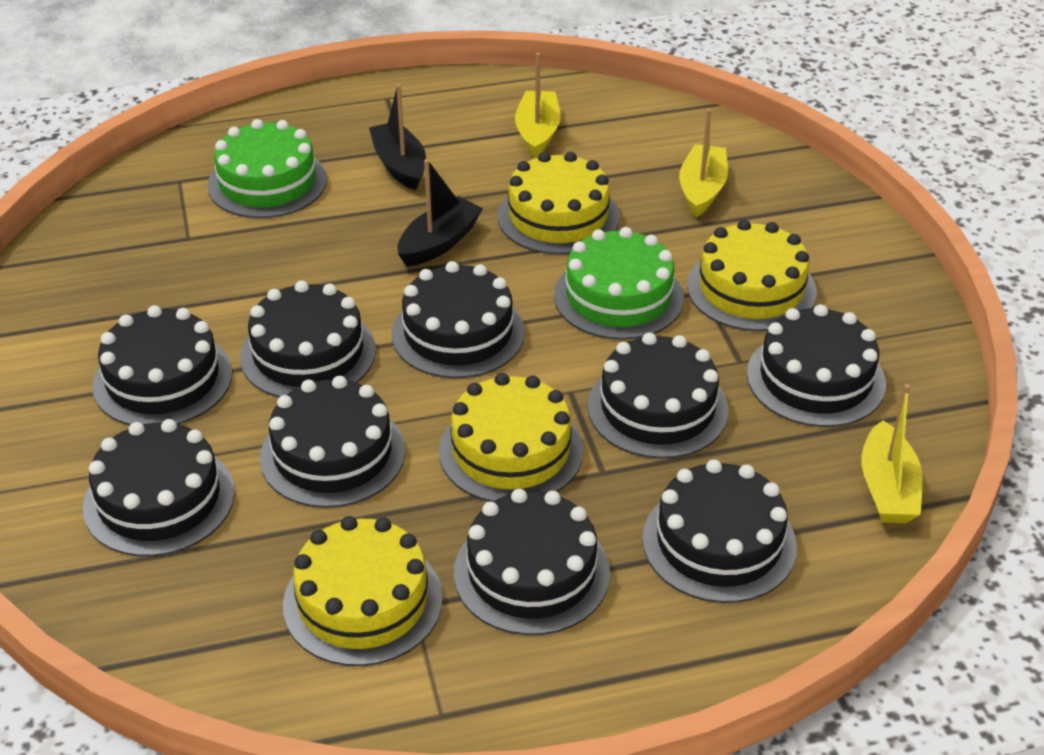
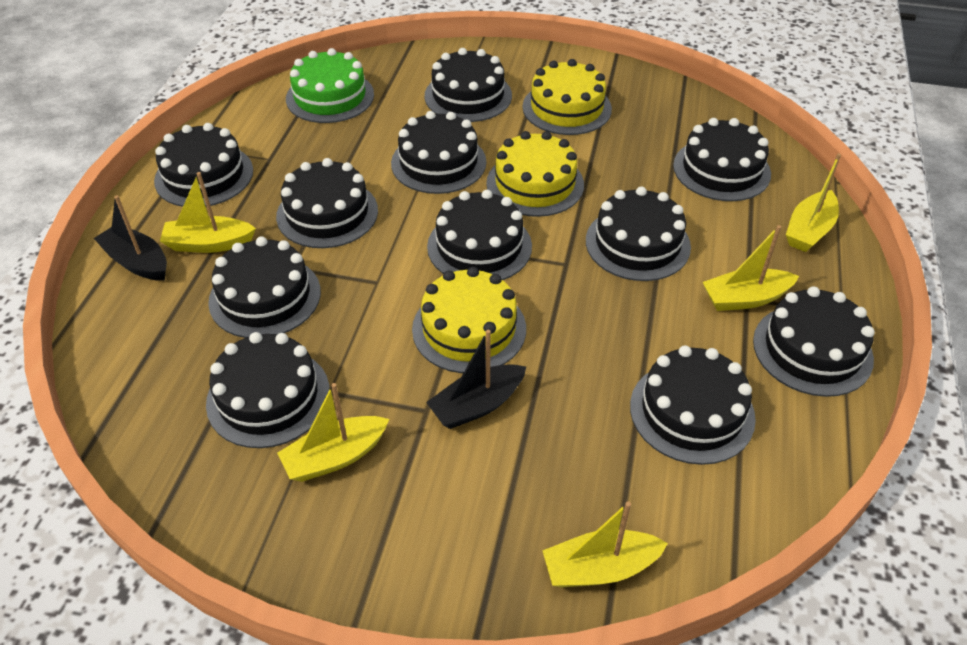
black cake: 9 -> 11
green cake: 2 -> 1
yellow boat: 3 -> 5
yellow cake: 4 -> 3

